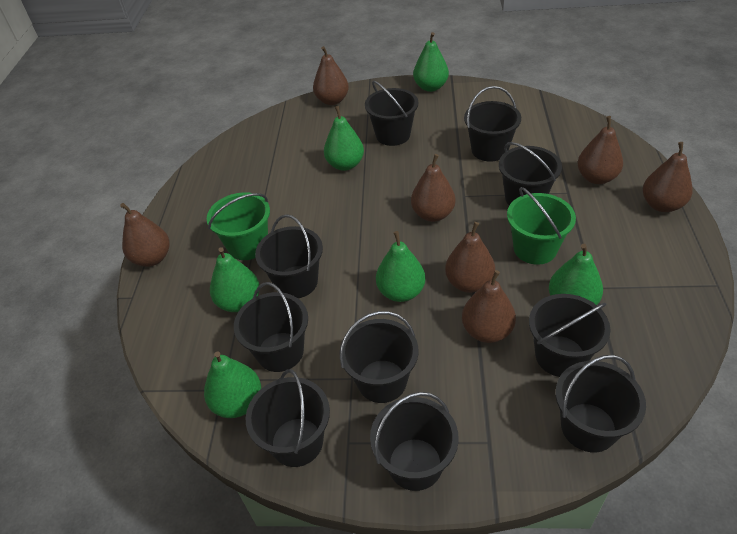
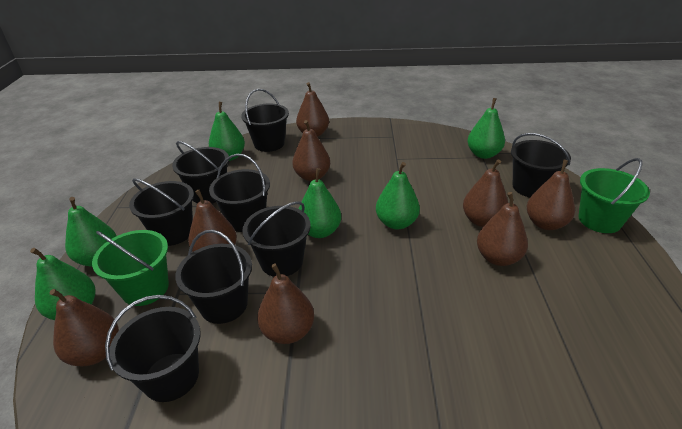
black bucket: 10 -> 8
brown pear: 7 -> 8

